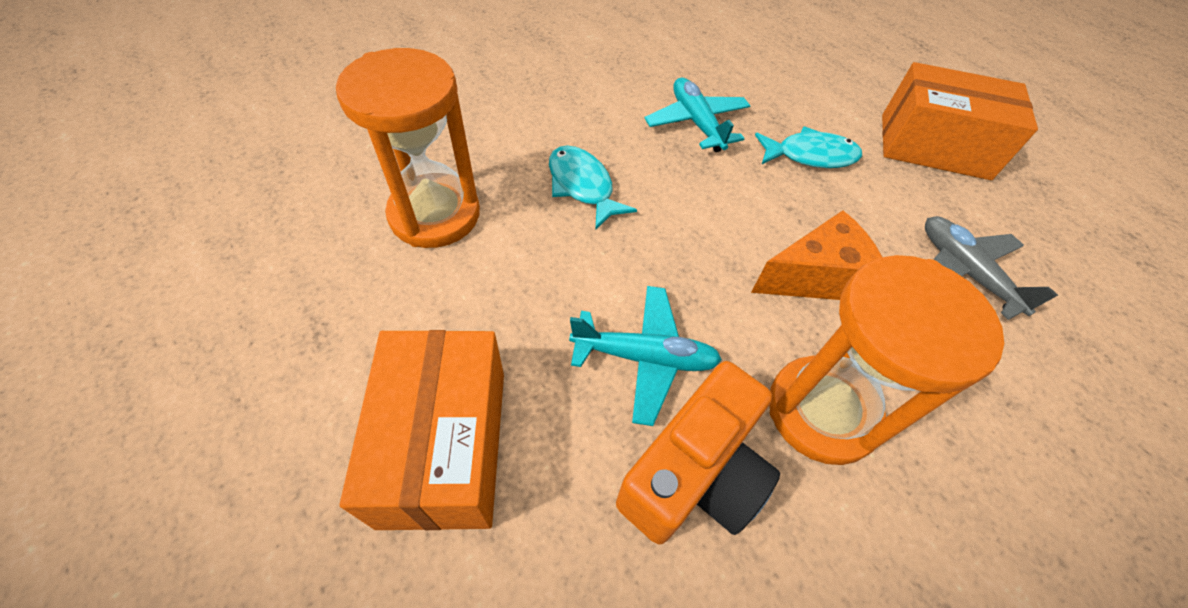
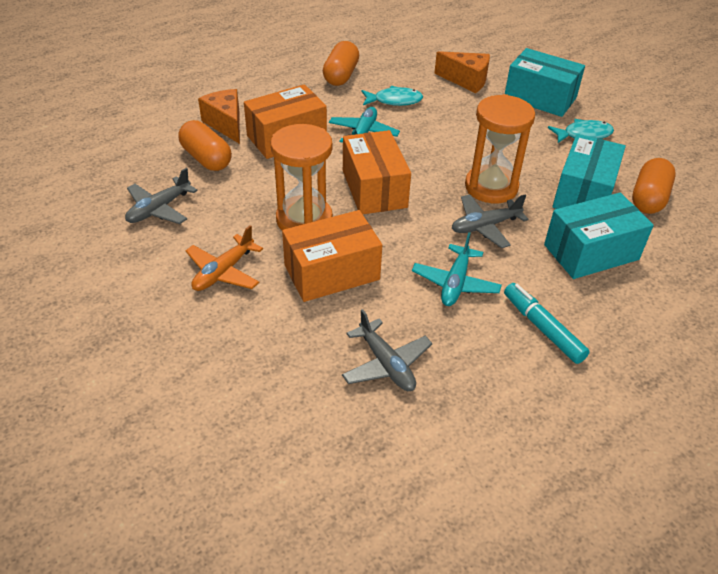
grey plane: 1 -> 3
orange box: 2 -> 3
orange camera: 1 -> 0
orange capsule: 0 -> 3
orange cheese: 1 -> 2
orange plane: 0 -> 1
turquoise box: 0 -> 3
turquoise marker: 0 -> 1

